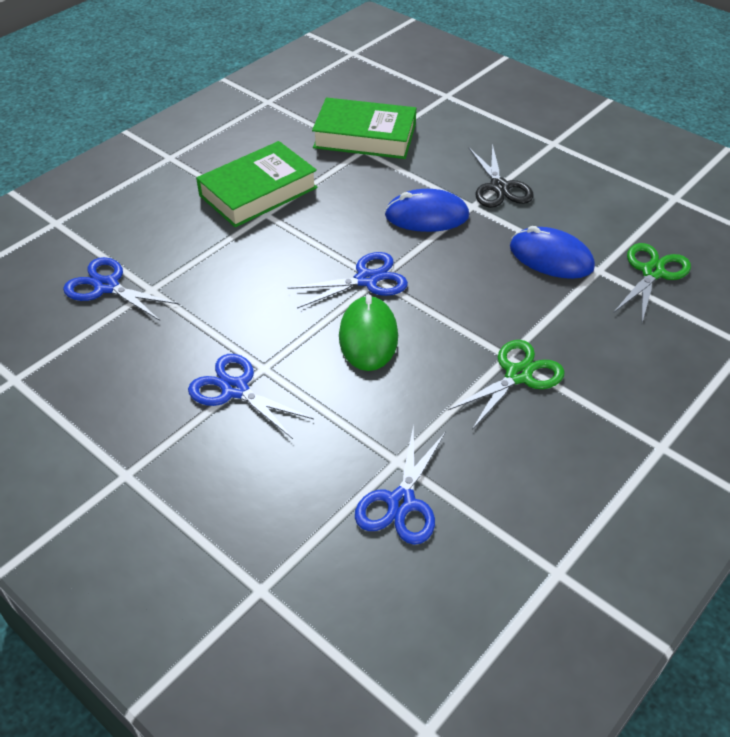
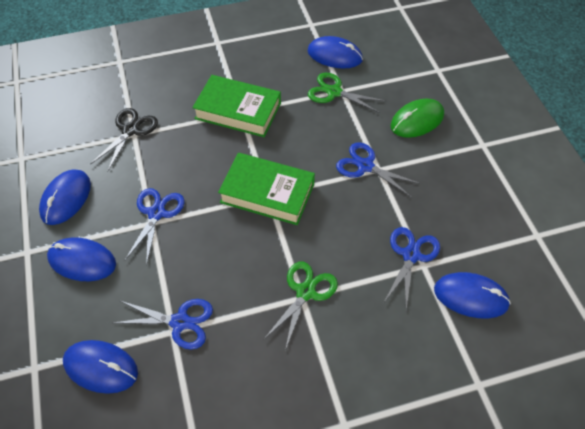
blue mouse: 2 -> 5

